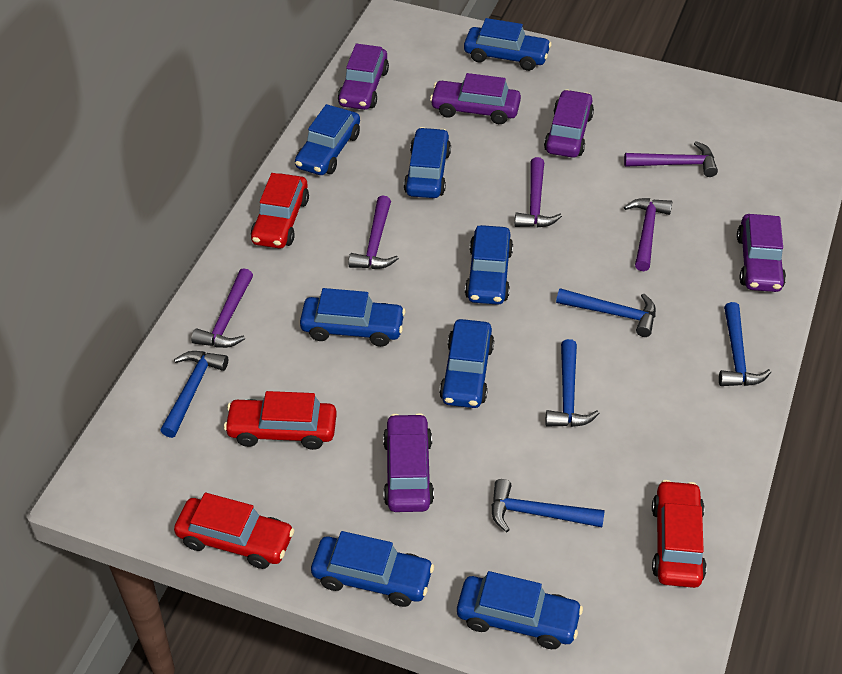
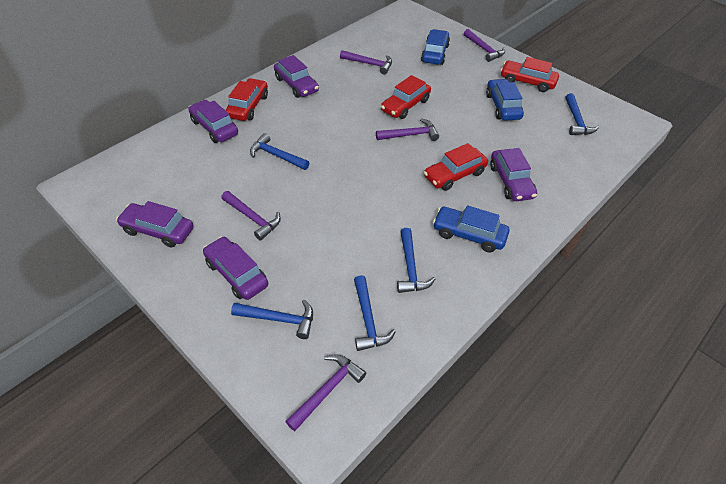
blue car: 8 -> 3

